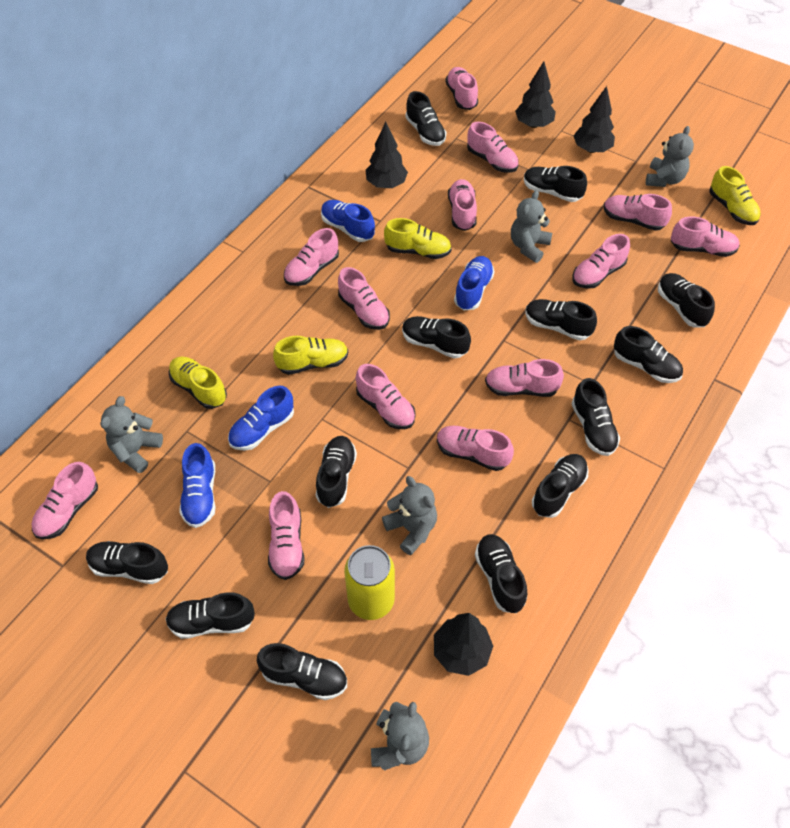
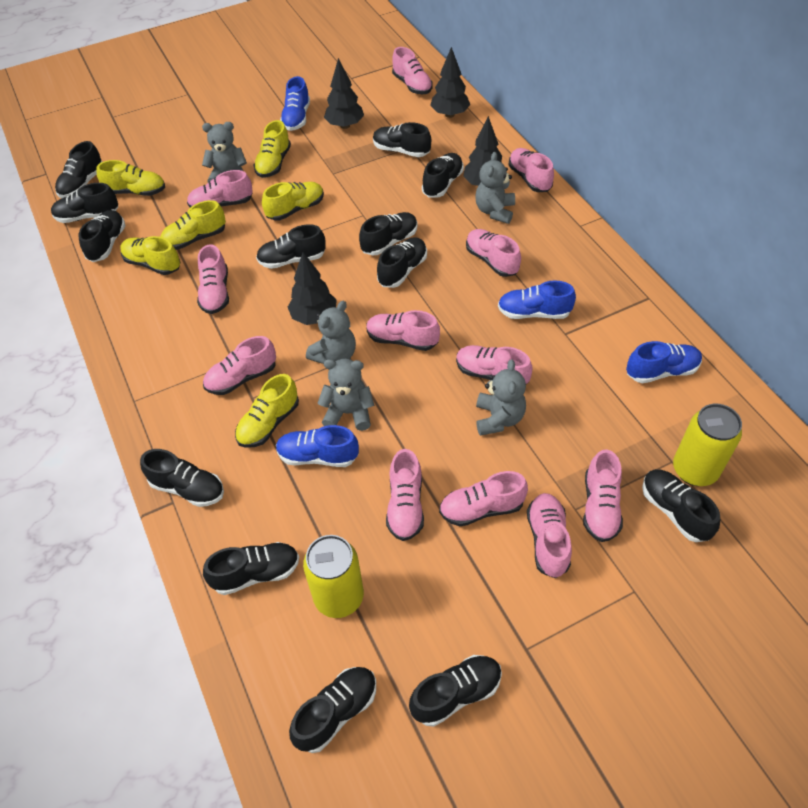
pink shoe: 13 -> 12
yellow can: 1 -> 2
yellow shoe: 4 -> 6

